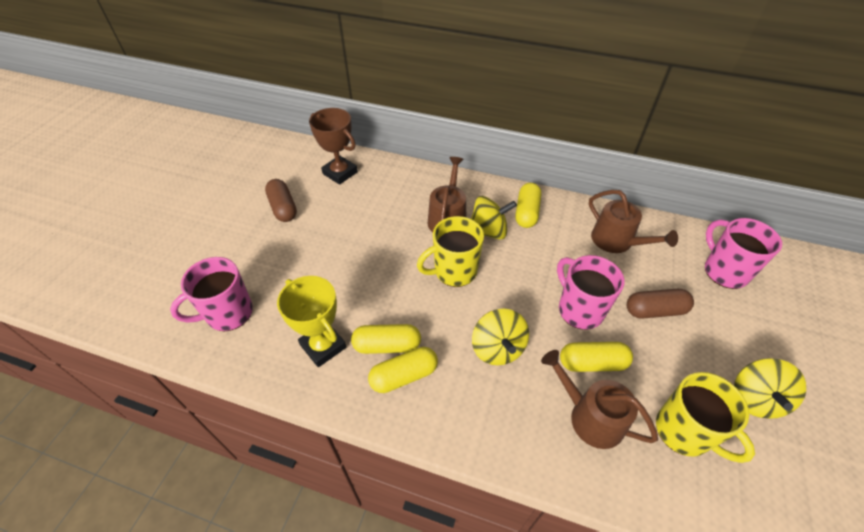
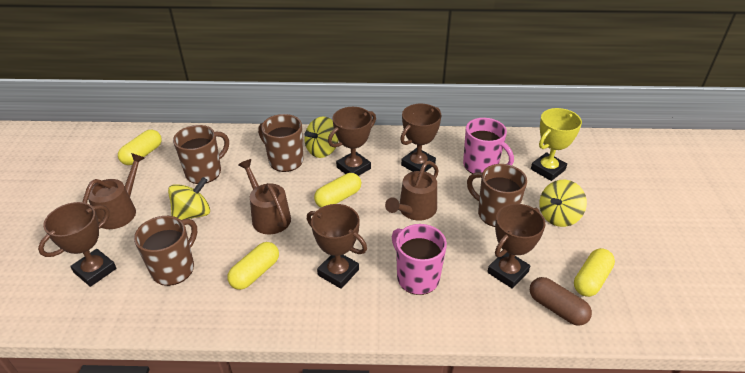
brown capsule: 2 -> 1
brown mug: 0 -> 4
brown trophy: 1 -> 5
pink mug: 3 -> 2
yellow mug: 2 -> 0

